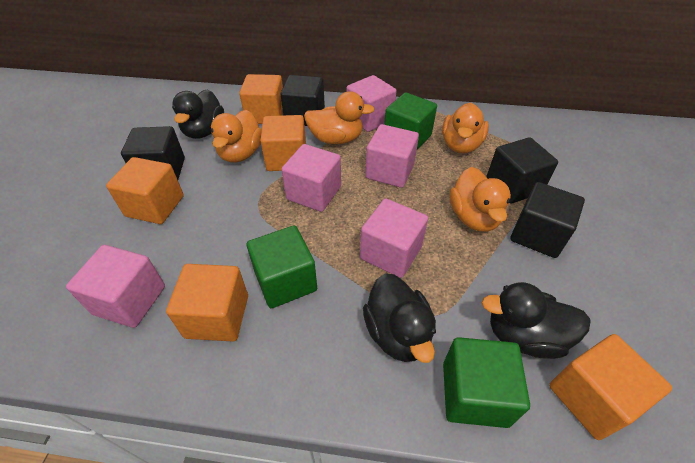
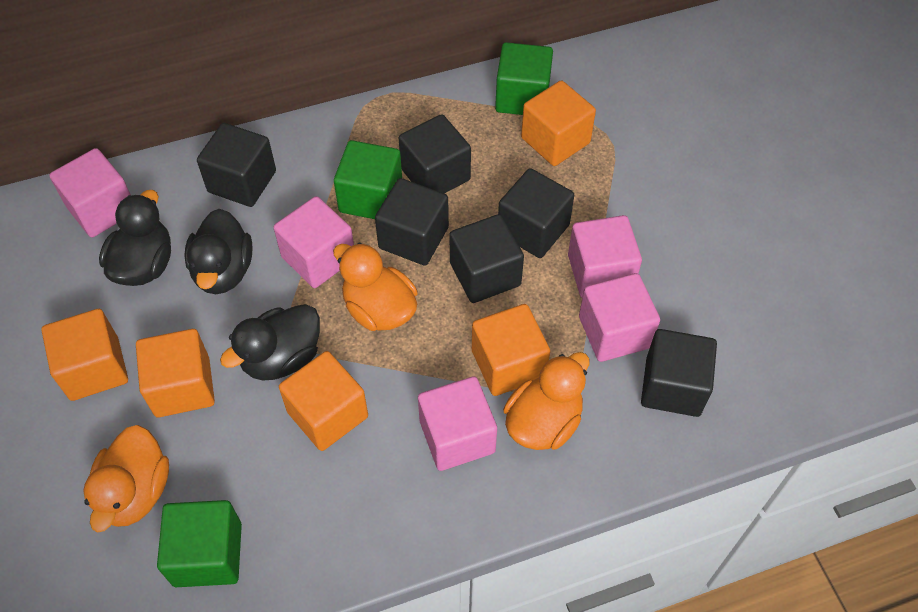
black cube: 4 -> 6
orange duck: 4 -> 3

